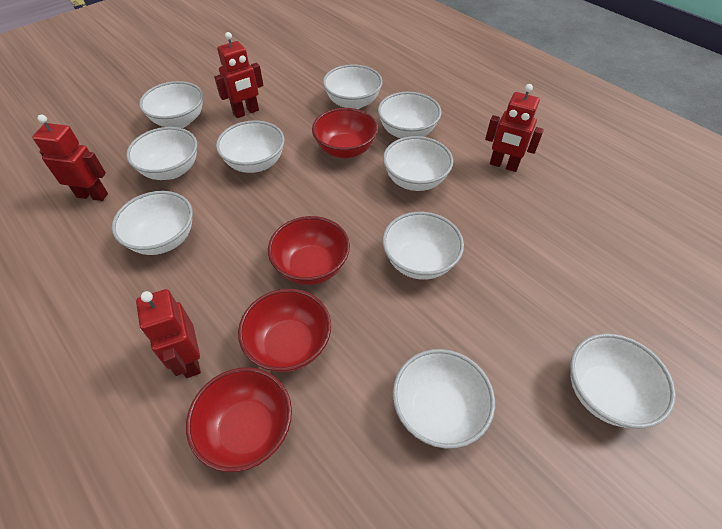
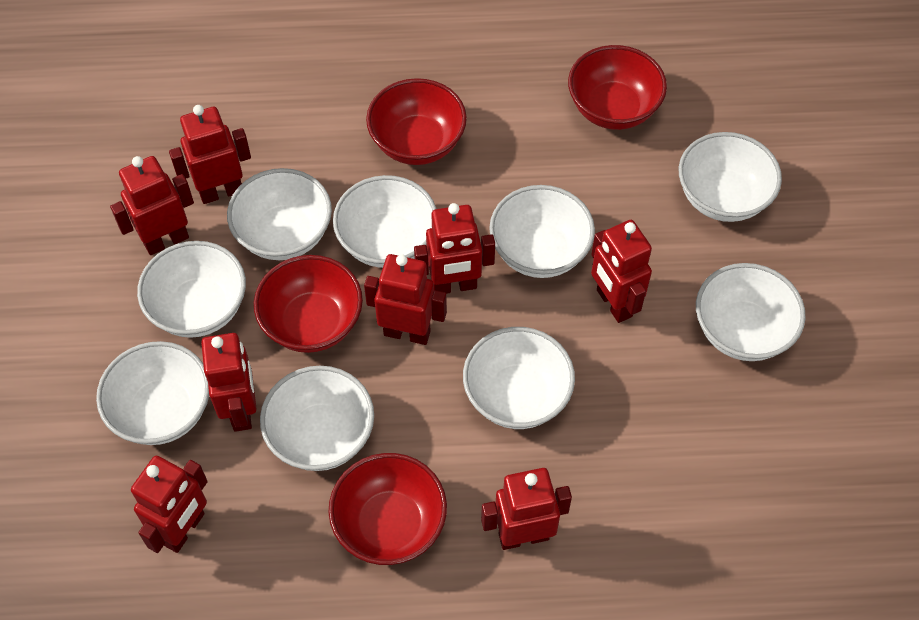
red robot: 4 -> 8
white bowl: 10 -> 9

